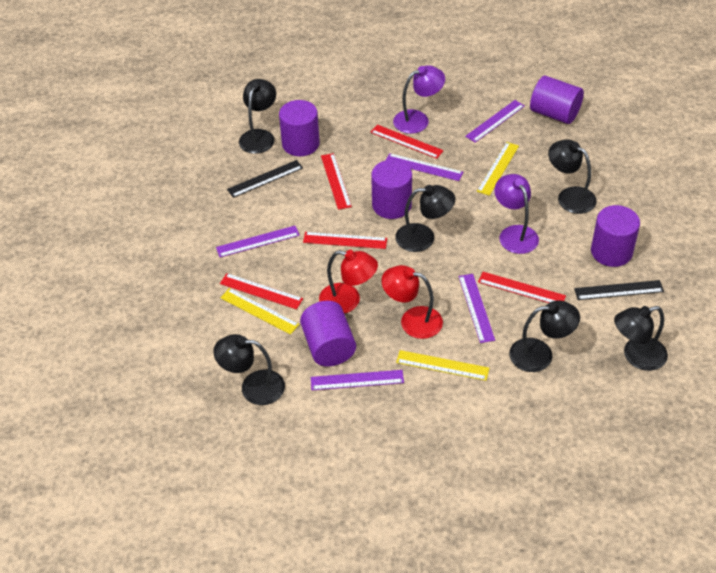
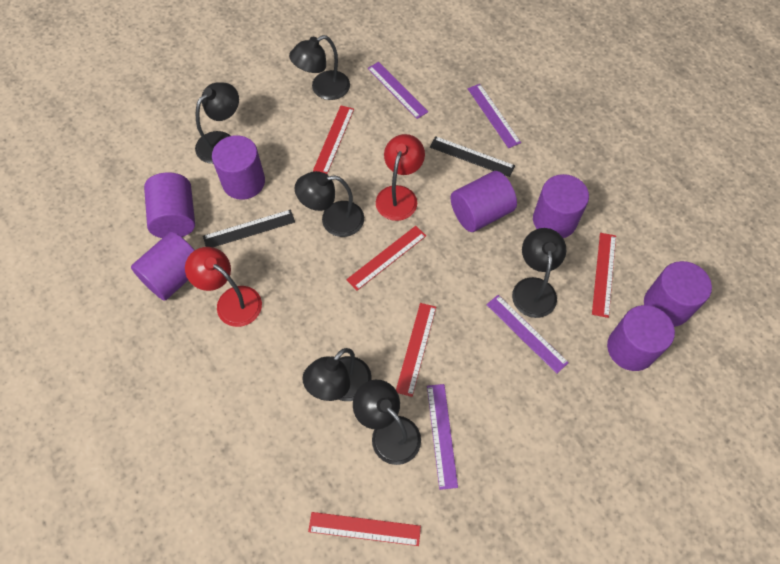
purple cylinder: 5 -> 7
purple lamp: 2 -> 0
purple ruler: 5 -> 4
yellow ruler: 3 -> 0

